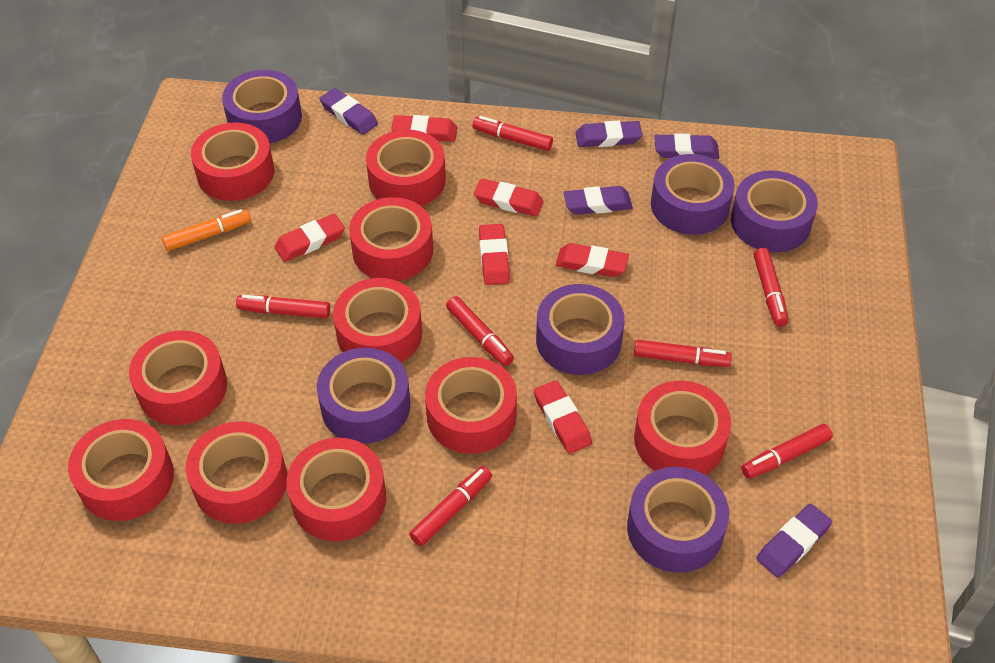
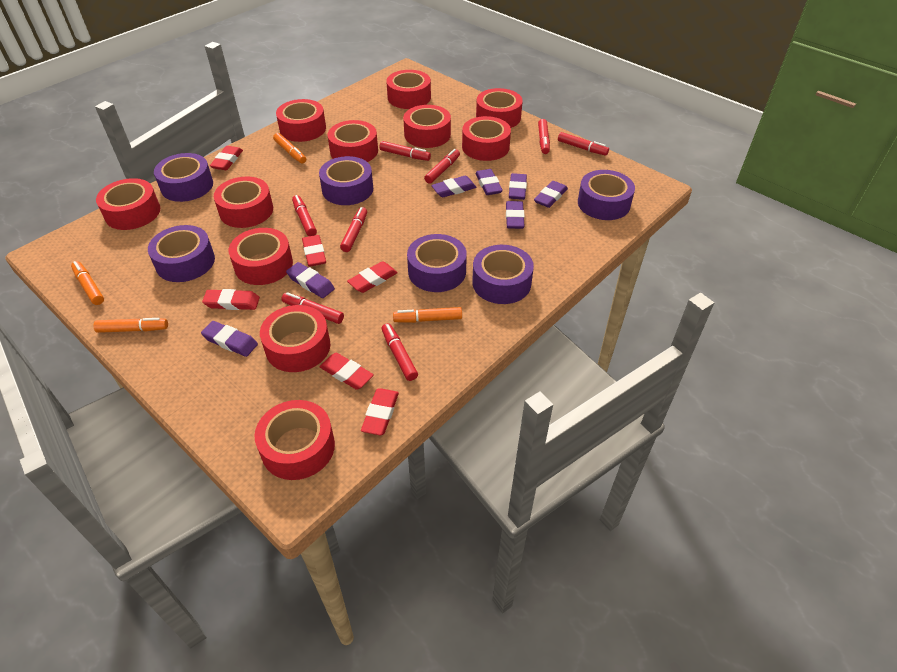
orange marker: 1 -> 4
purple eraser: 5 -> 7
red marker: 7 -> 8
red tape: 10 -> 11

